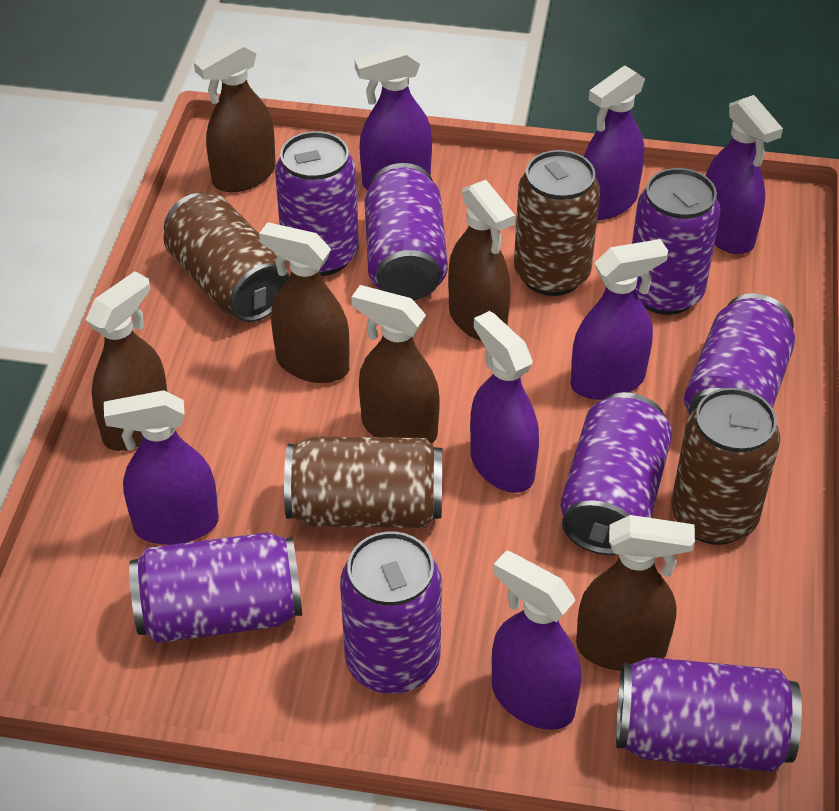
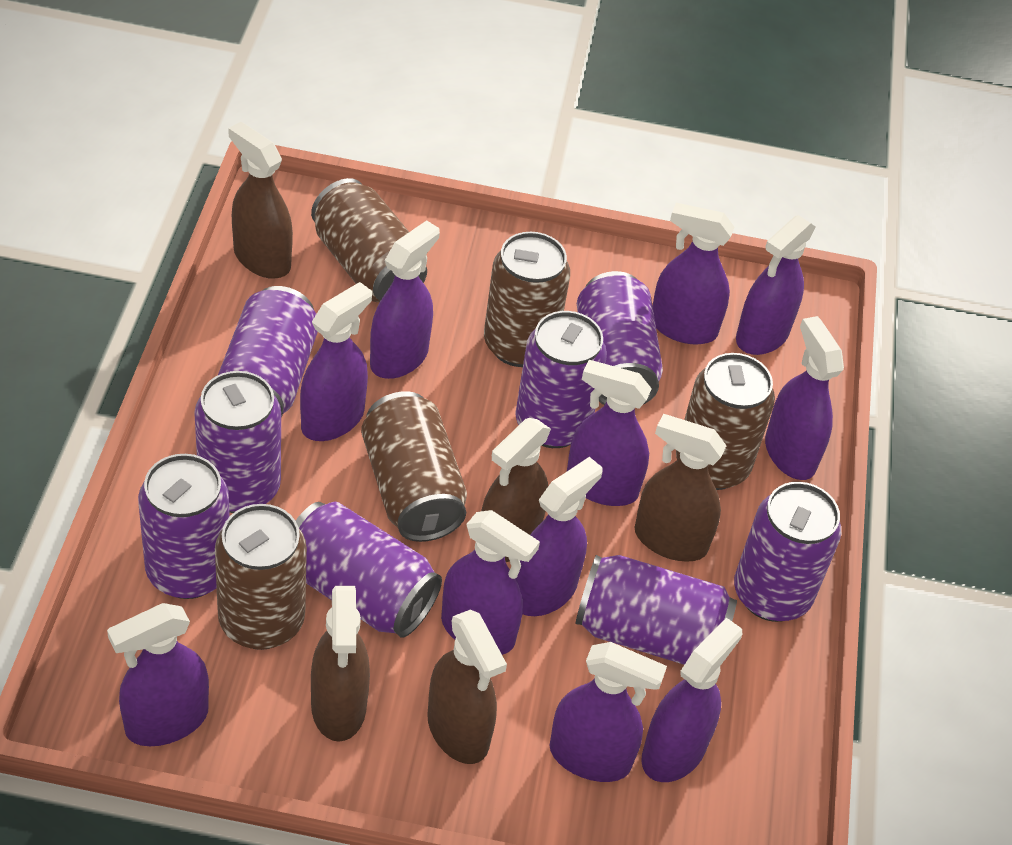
brown can: 4 -> 5
brown spray bottle: 6 -> 5
purple spray bottle: 7 -> 11

